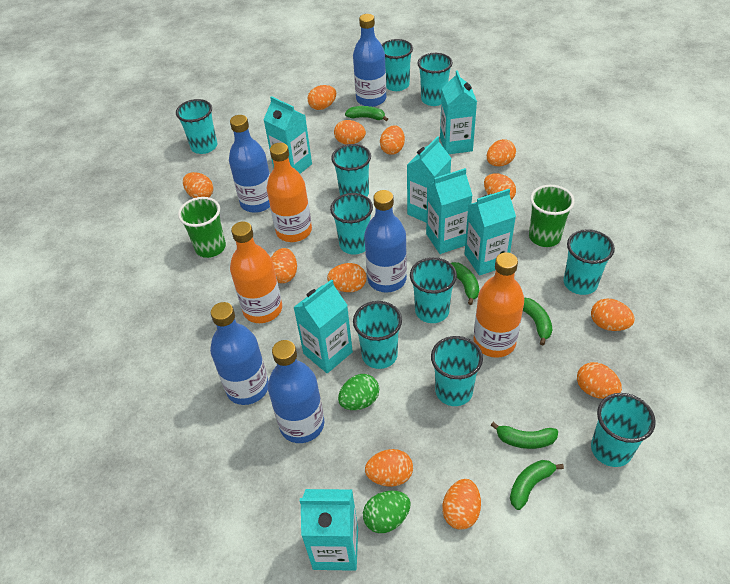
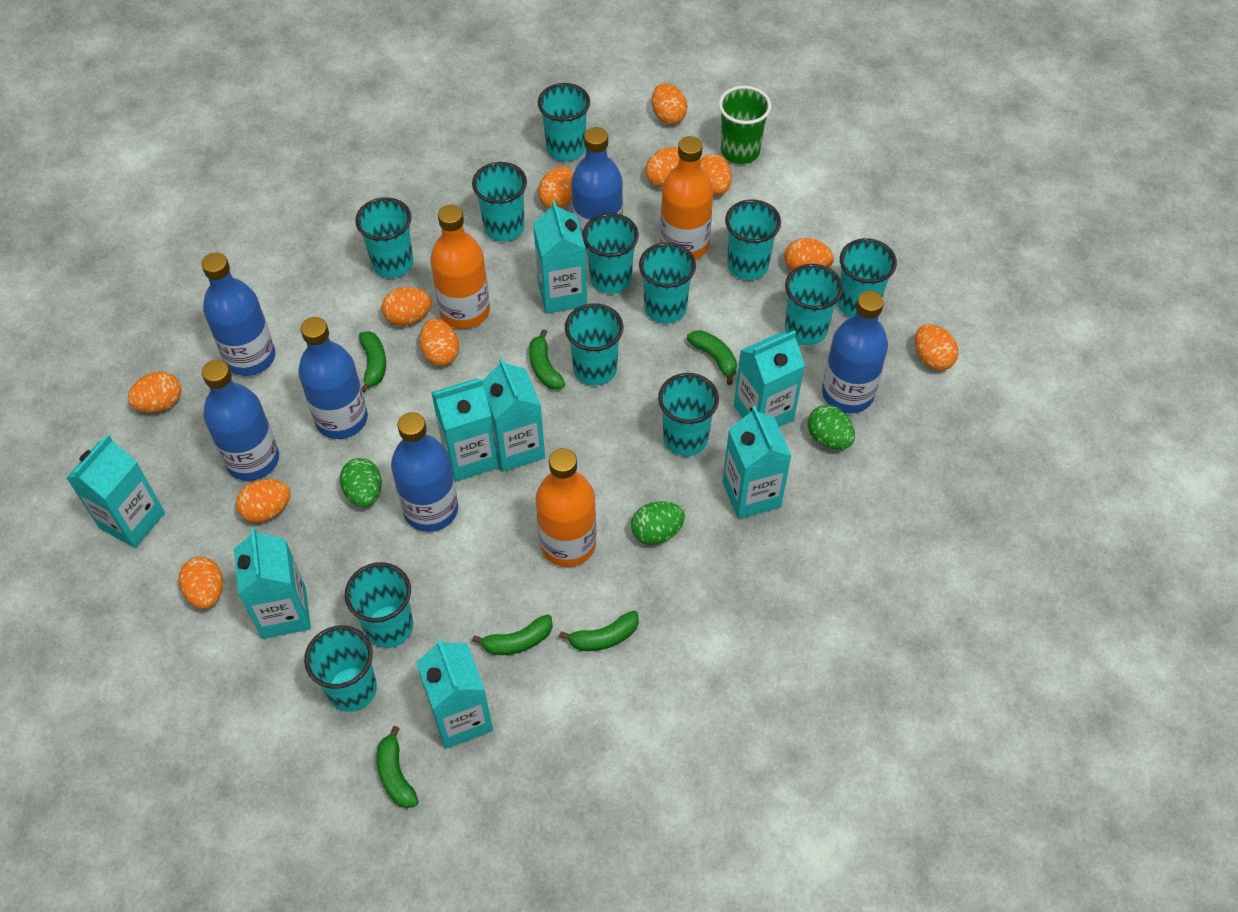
blue bottle: 5 -> 6
green banana: 5 -> 6
green cup: 2 -> 1
green egg: 2 -> 3
orange egg: 12 -> 11
turquoise carton: 7 -> 8
turquoise cup: 10 -> 12

